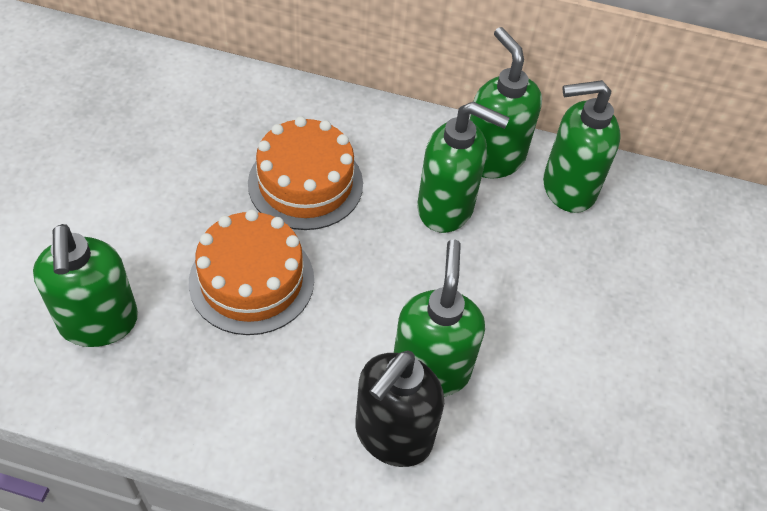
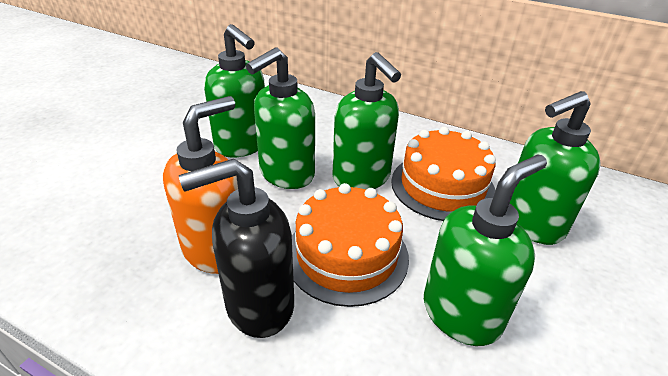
orange soap dispenser: 0 -> 1

